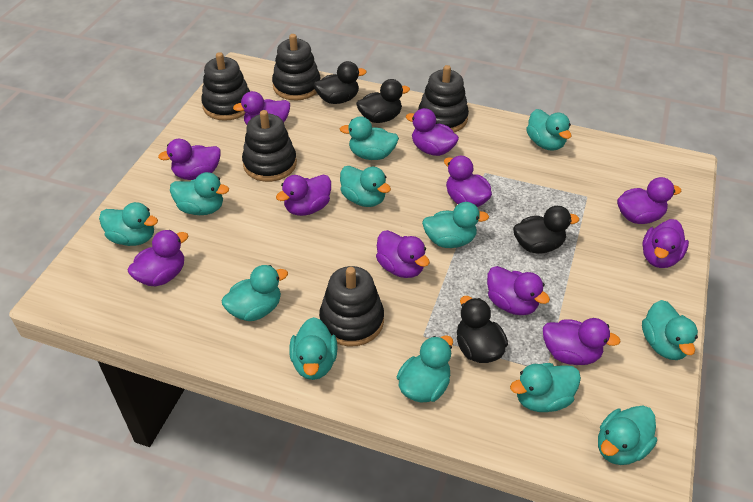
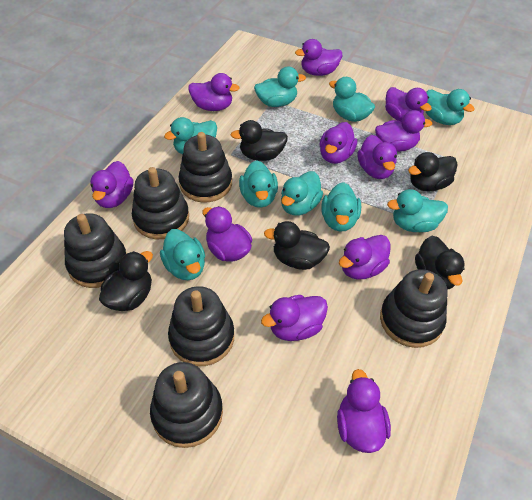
black duck: 4 -> 5
black stacking toy: 5 -> 6
turquoise duck: 12 -> 9

